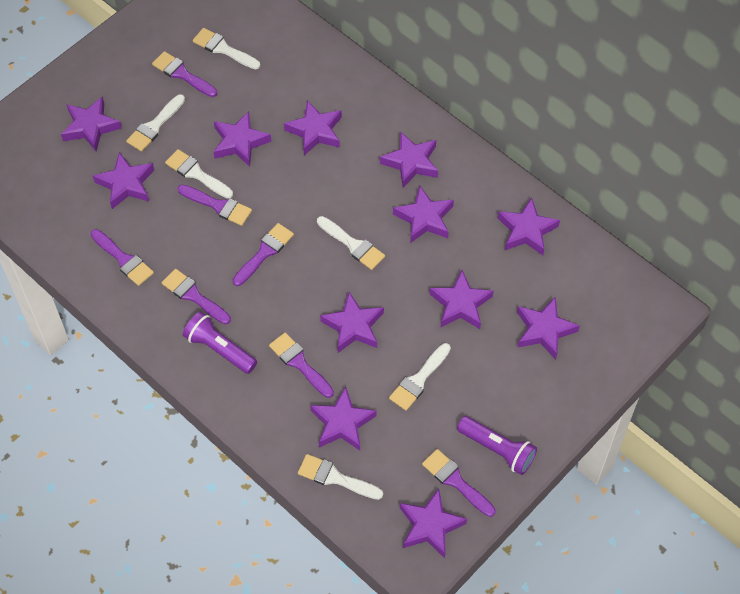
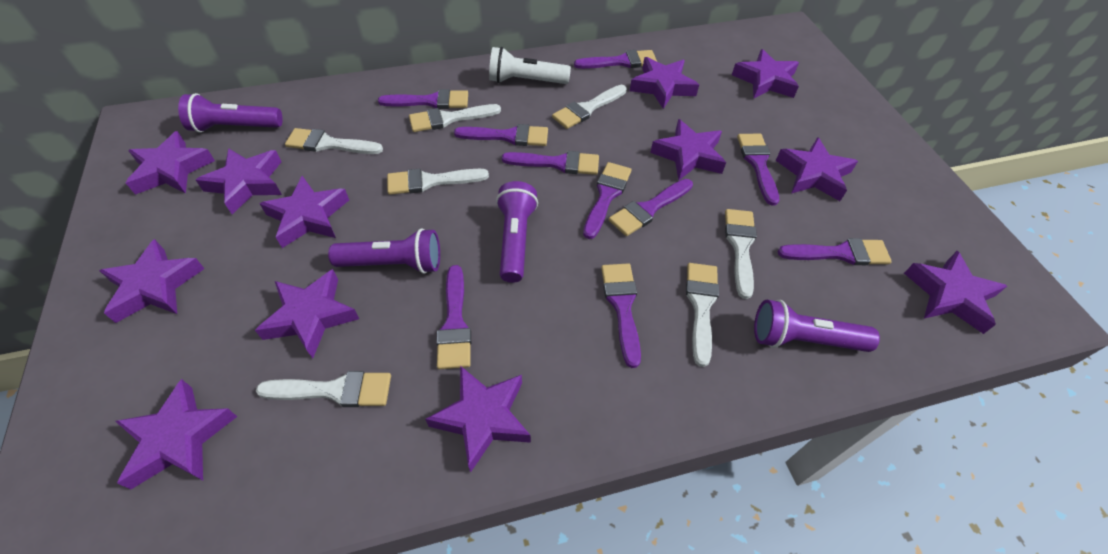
purple brush: 7 -> 10
purple flashlight: 2 -> 4
white brush: 6 -> 7
white flashlight: 0 -> 1

